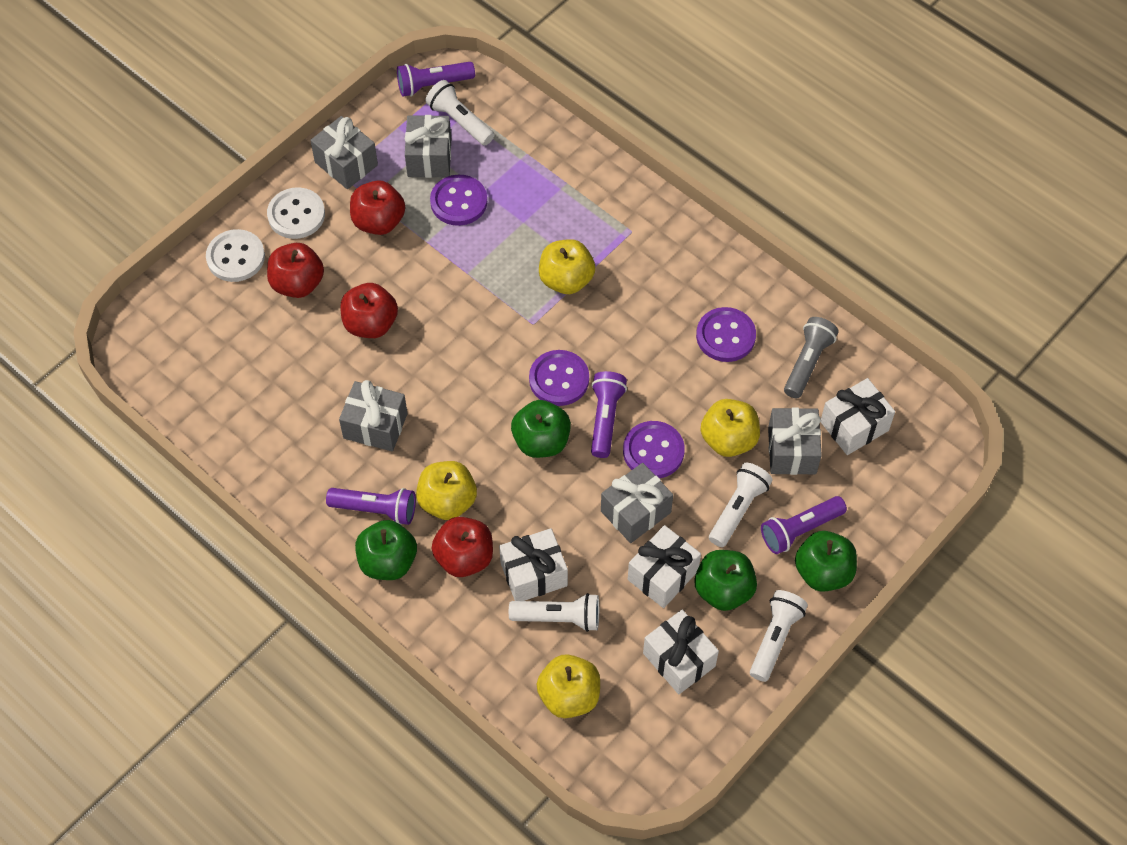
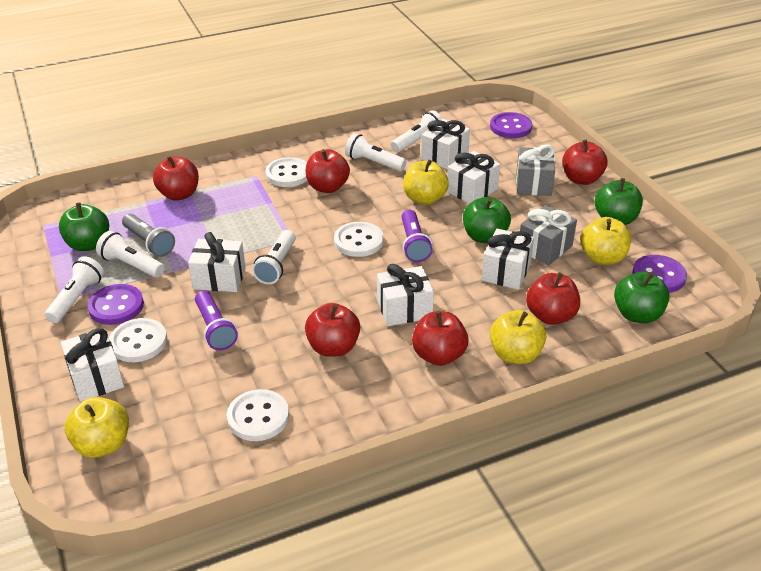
grey gift: 5 -> 2
purple button: 4 -> 3
purple flashlight: 4 -> 2
red apple: 4 -> 6
white button: 2 -> 4
white flashlight: 4 -> 5
white gift: 4 -> 6

